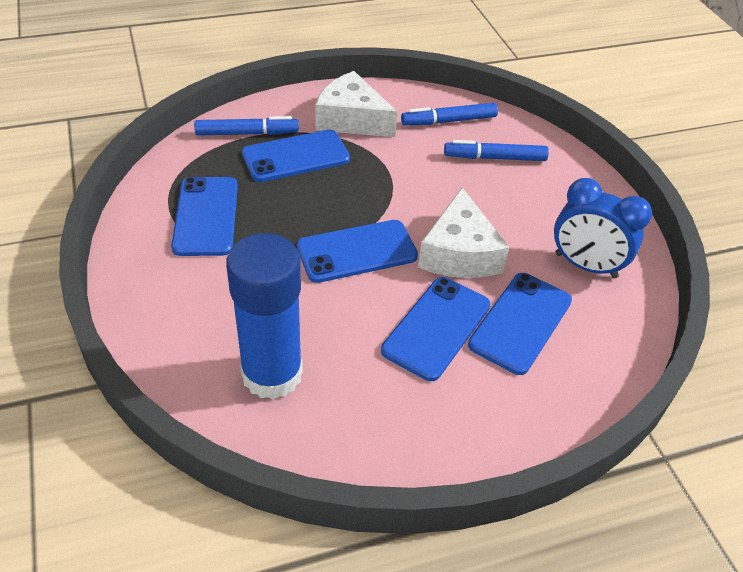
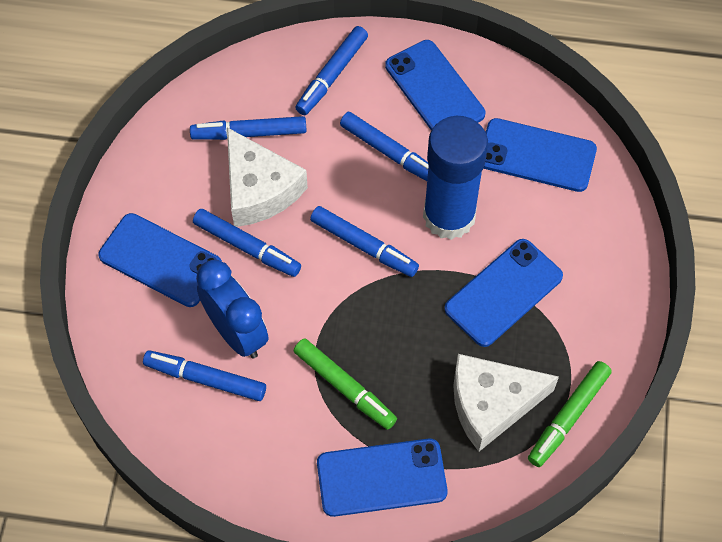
blue marker: 3 -> 6
green marker: 0 -> 2

